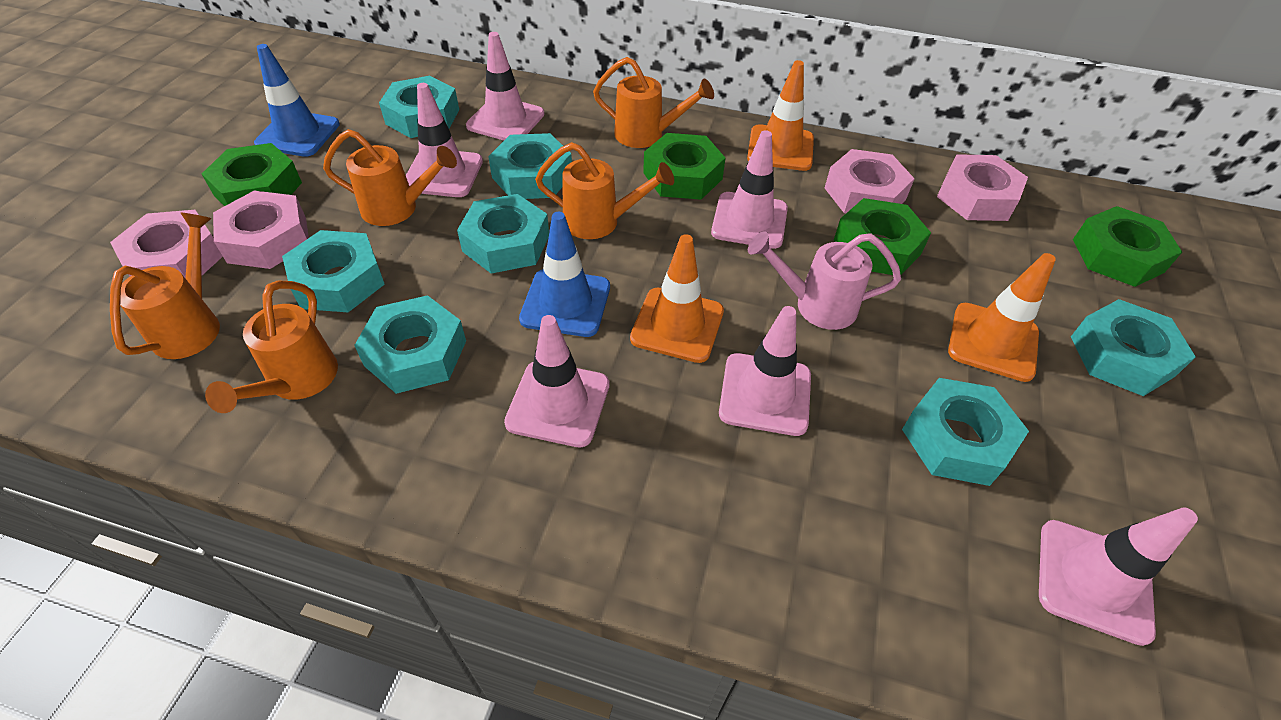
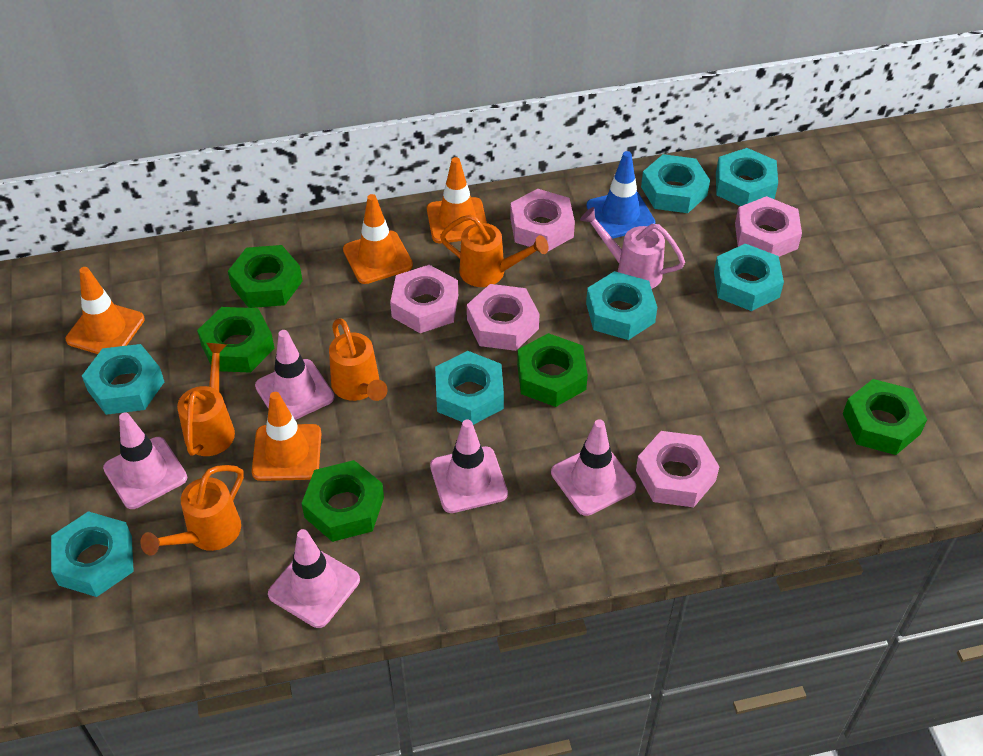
blue traffic cone: 2 -> 1
green nut: 4 -> 5
orange traffic cone: 3 -> 4
orange watering can: 5 -> 4
pink nut: 4 -> 5
pink traffic cone: 6 -> 5

